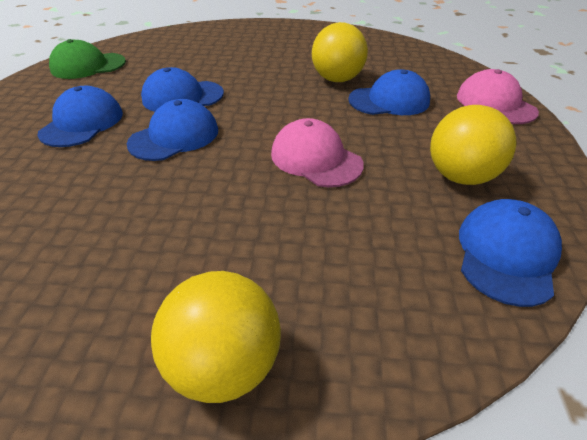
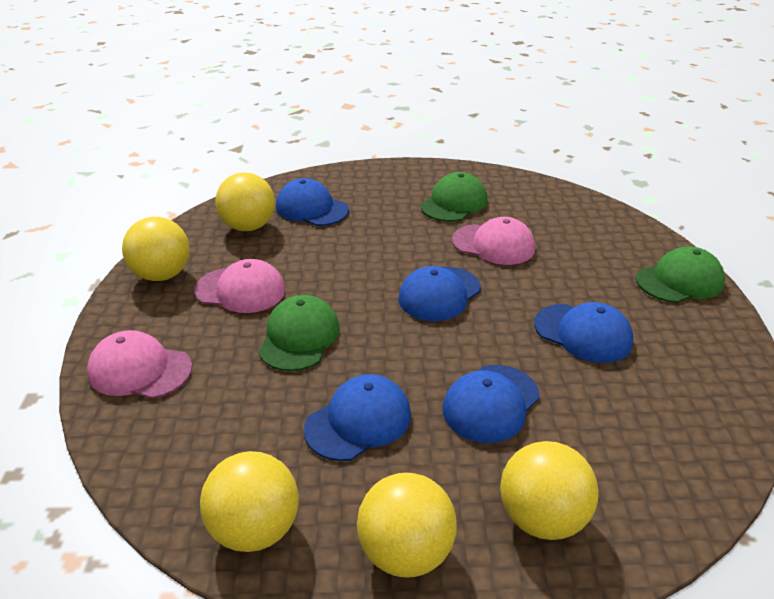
green cap: 1 -> 3
pink cap: 2 -> 3
yellow ball: 3 -> 5

